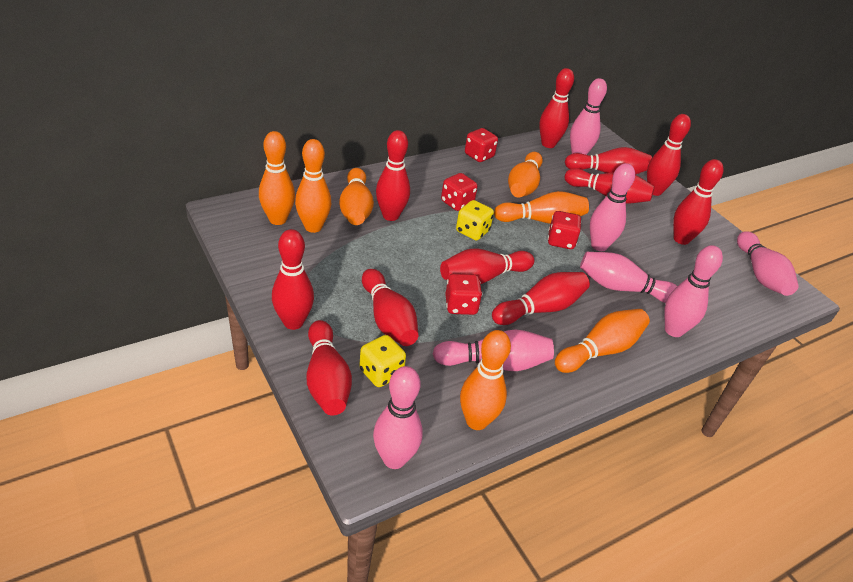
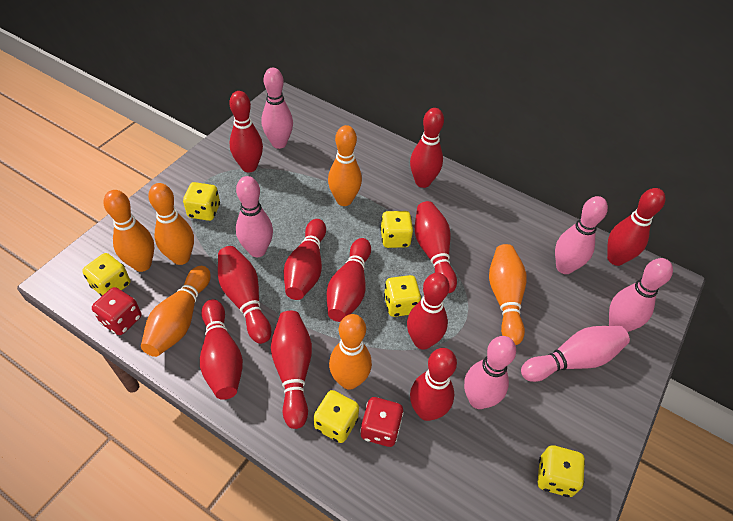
orange bowling pin: 7 -> 6
pink bowling pin: 7 -> 6
red dice: 4 -> 2
yellow dice: 2 -> 6

